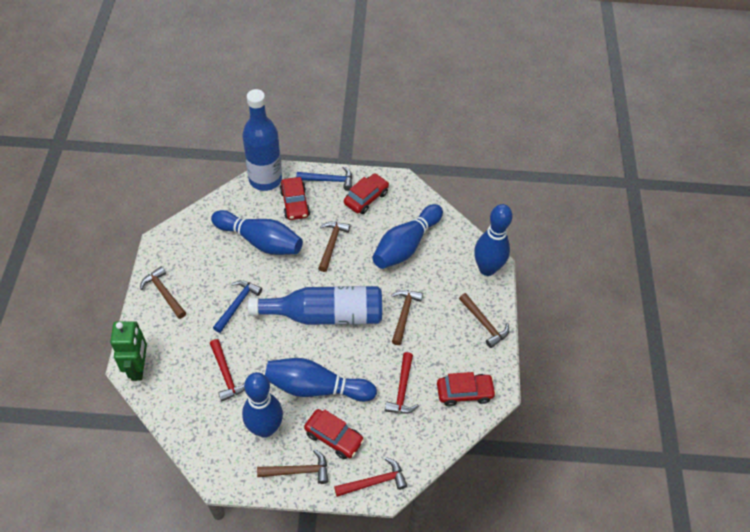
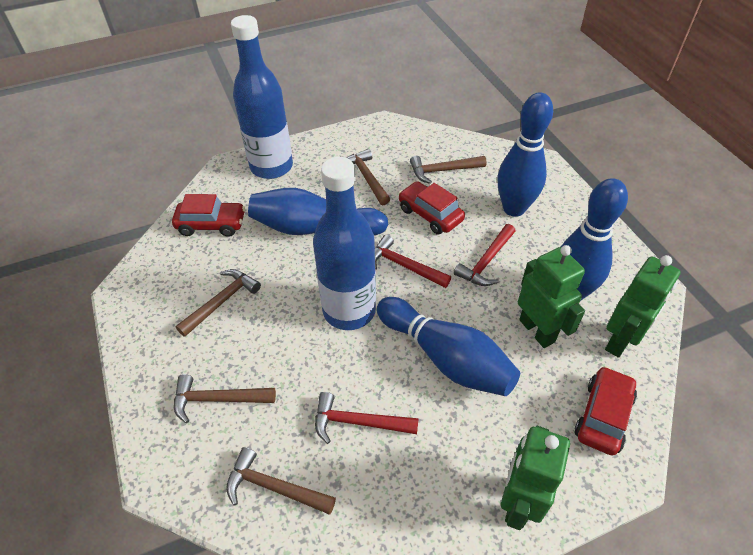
blue bowling pin: 5 -> 4
blue hammer: 2 -> 0
green robot: 1 -> 3
red car: 4 -> 3

